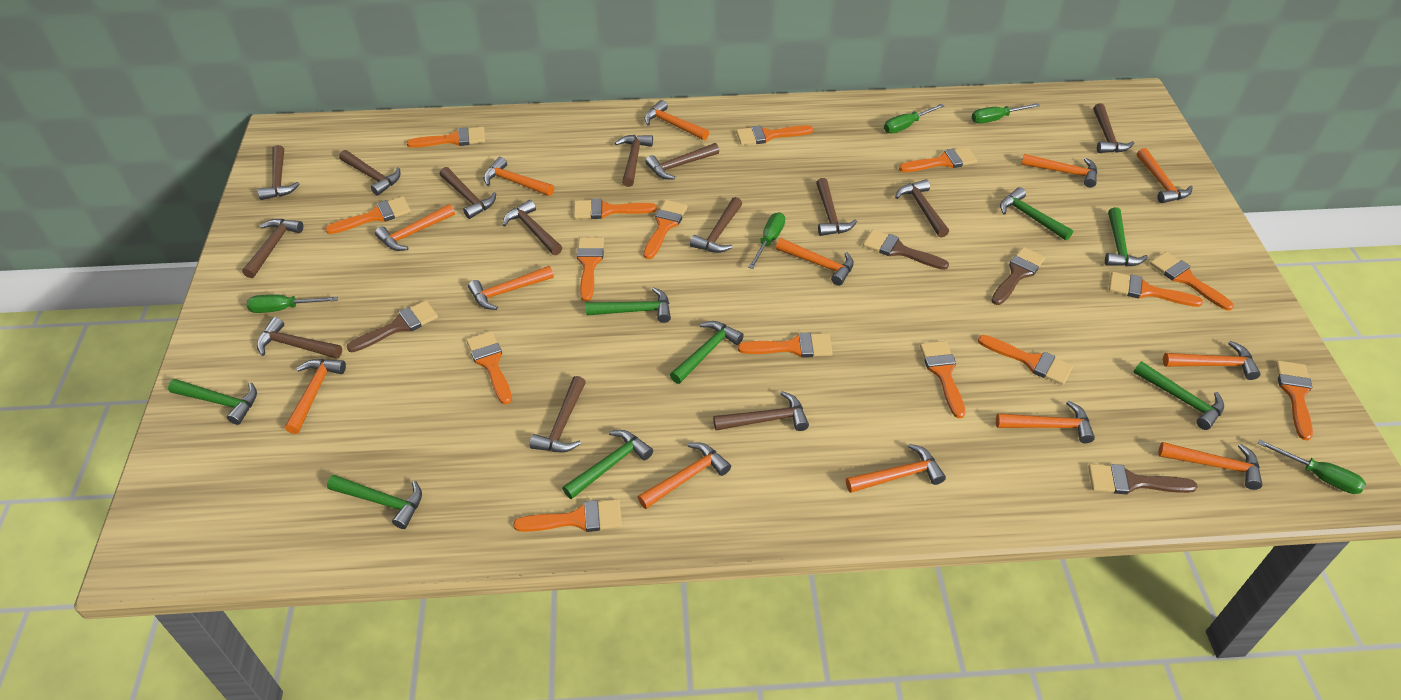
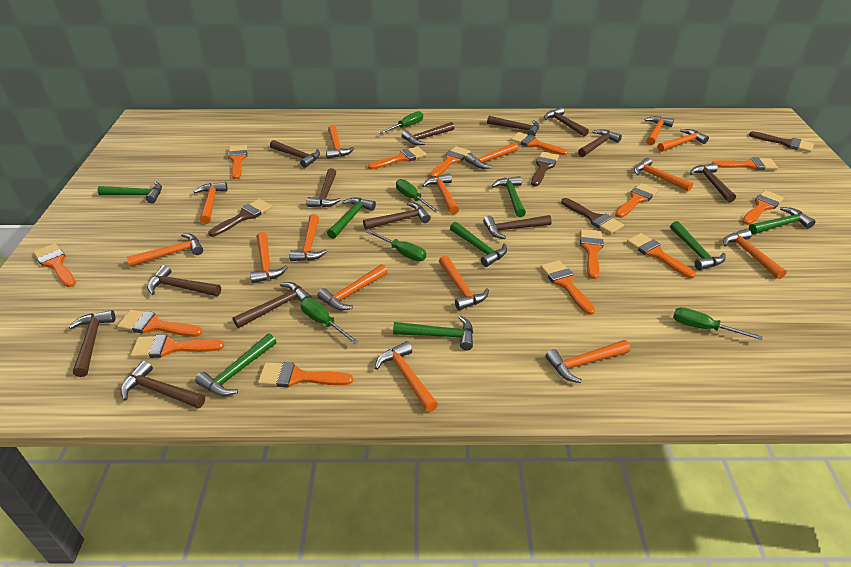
brown hammer: 14 -> 13
orange brush: 15 -> 14
orange hammer: 13 -> 15

